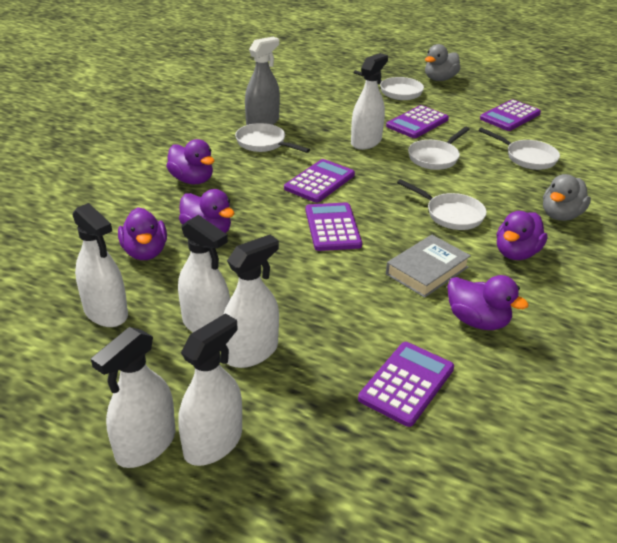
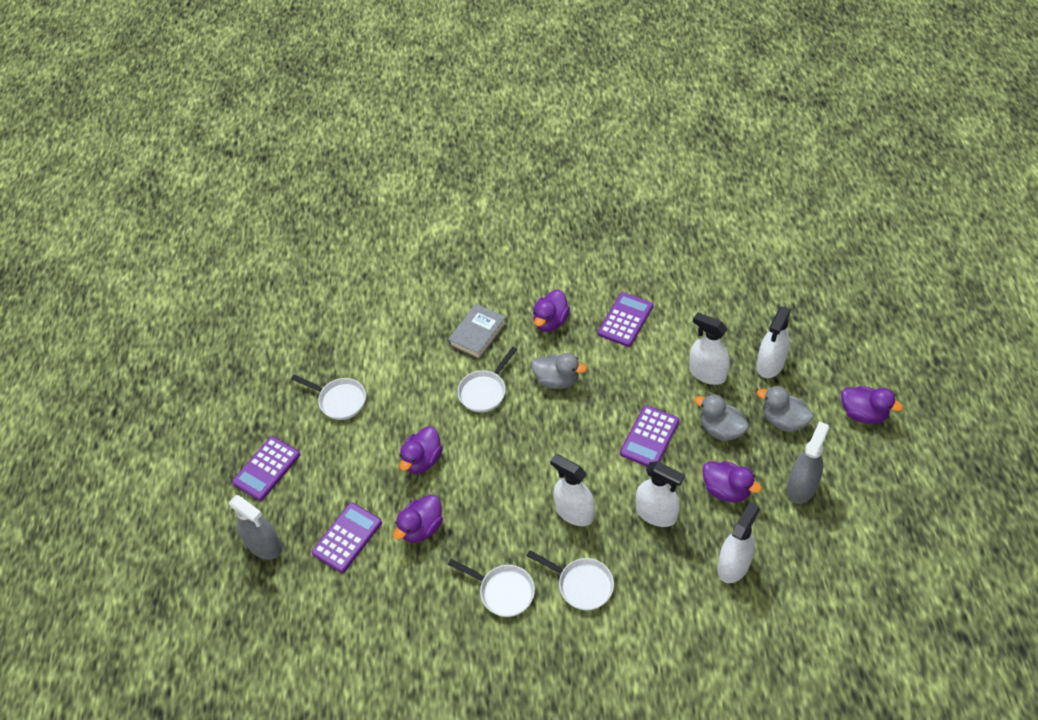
grey duck: 2 -> 3
grey spray bottle: 1 -> 2
purple calculator: 5 -> 4
white pan: 5 -> 4
white spray bottle: 6 -> 5

